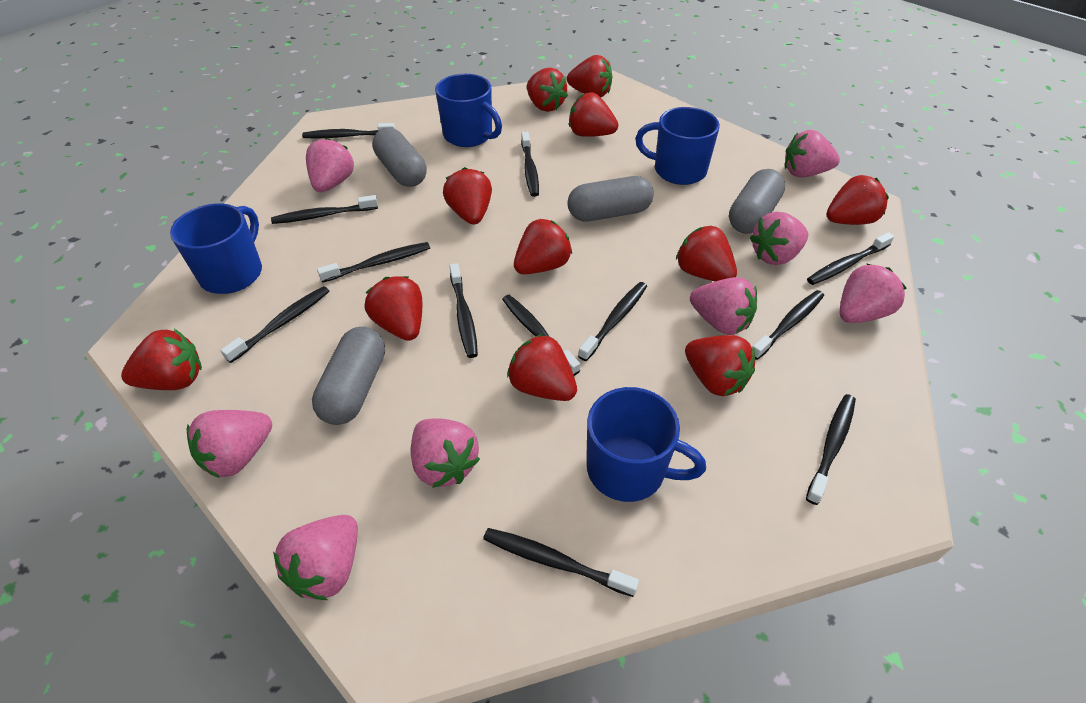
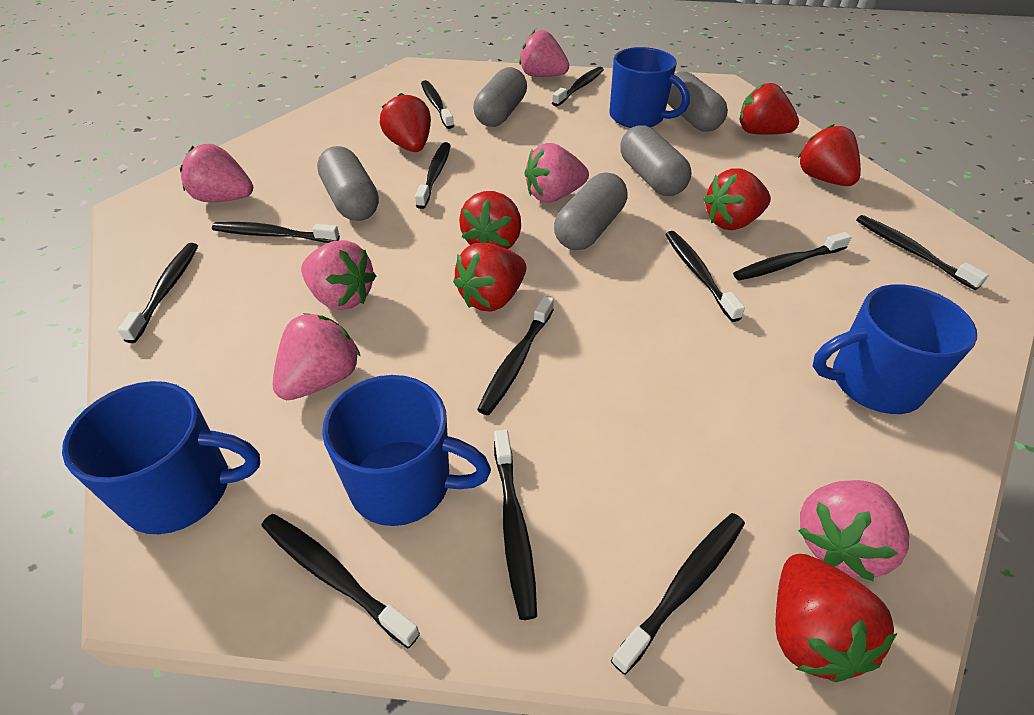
grey capsule: 4 -> 5
pink strawberry: 8 -> 6
red strawberry: 11 -> 7

